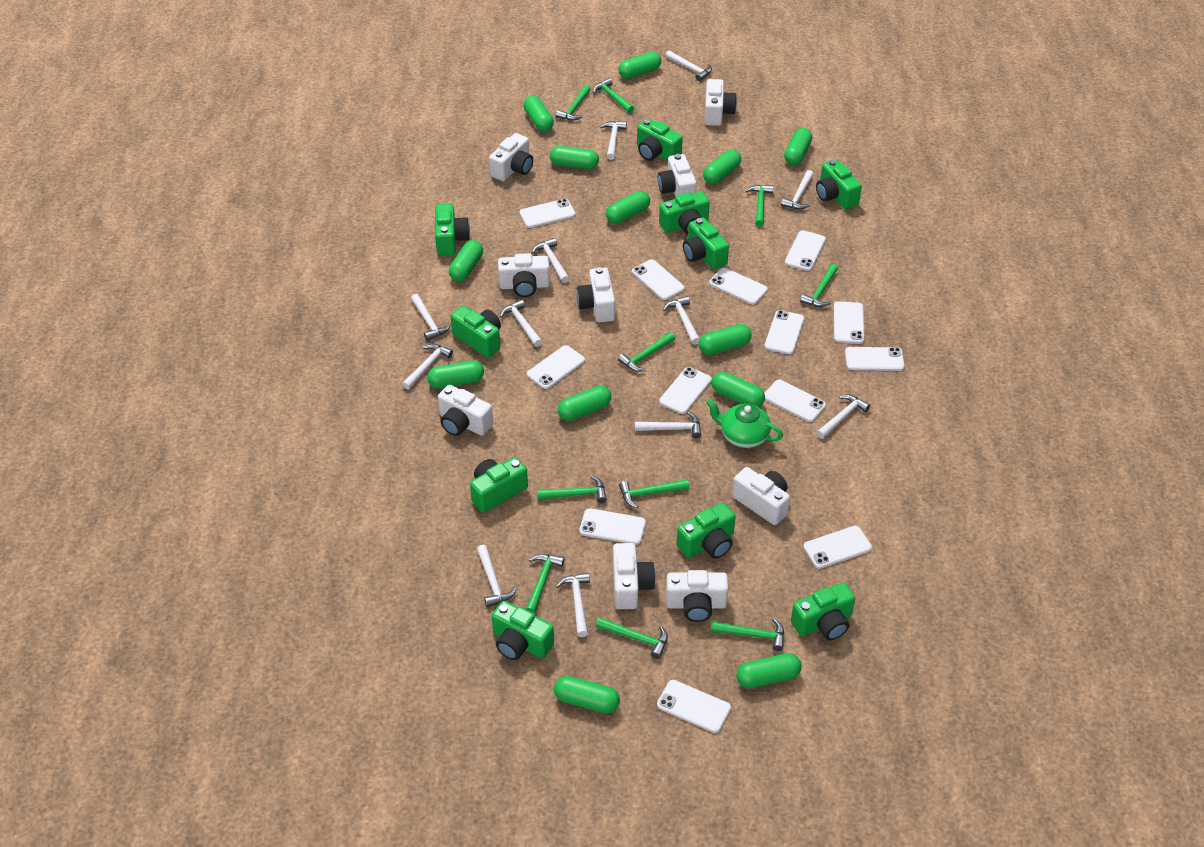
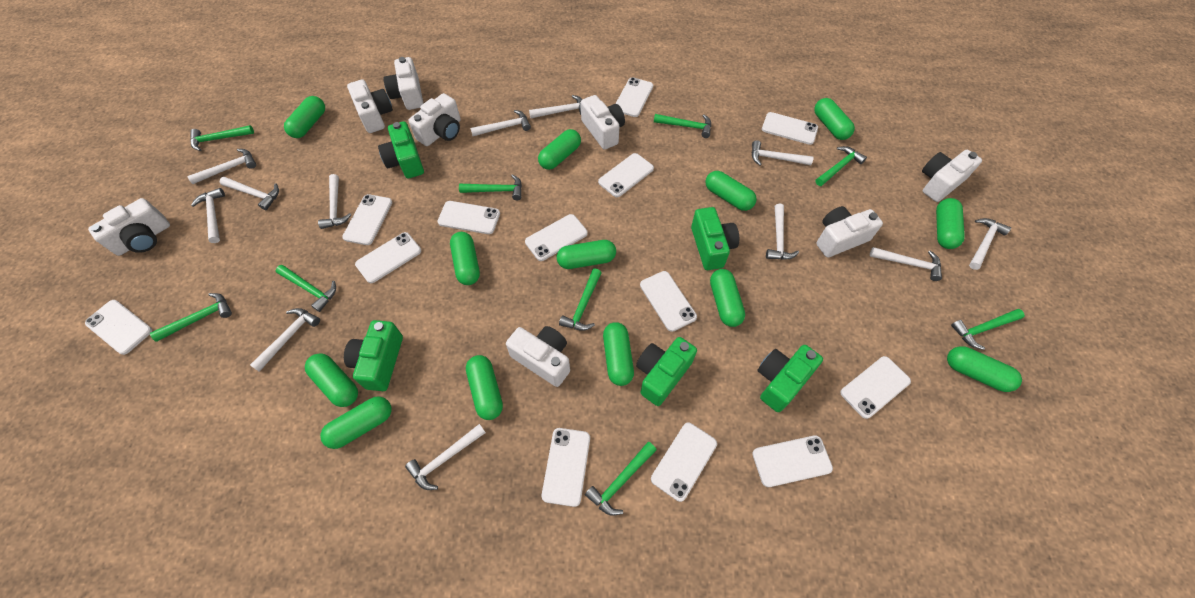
green camera: 10 -> 5
green hammer: 10 -> 9
green teapot: 1 -> 0
white camera: 9 -> 8

